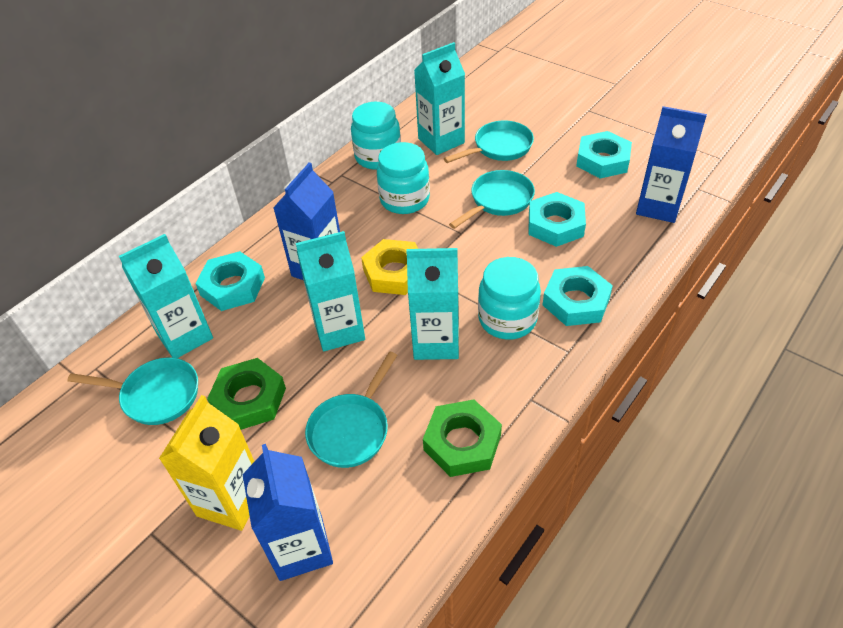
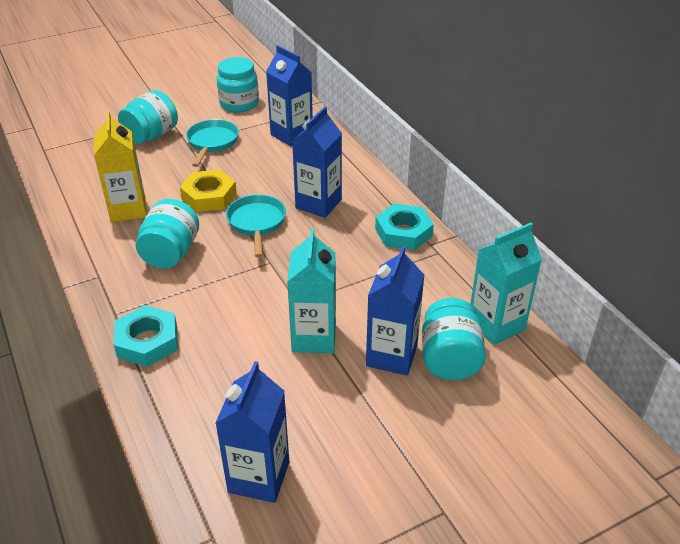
blue carton: 3 -> 4
green nut: 2 -> 0
turquoise carton: 4 -> 2
turquoise jar: 3 -> 4
turquoise nut: 4 -> 2
turquoise pan: 4 -> 2

